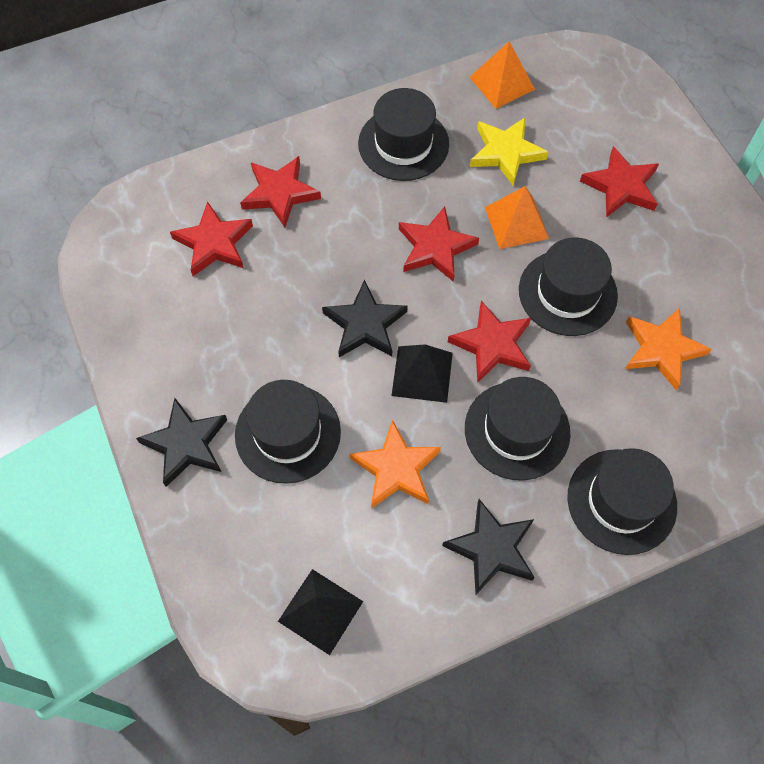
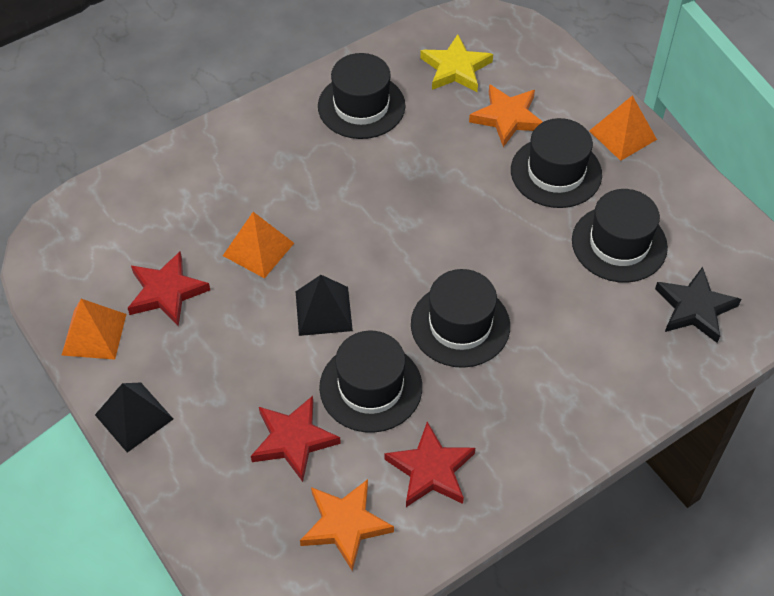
black star: 3 -> 1
orange pyramid: 2 -> 3
red star: 5 -> 3

